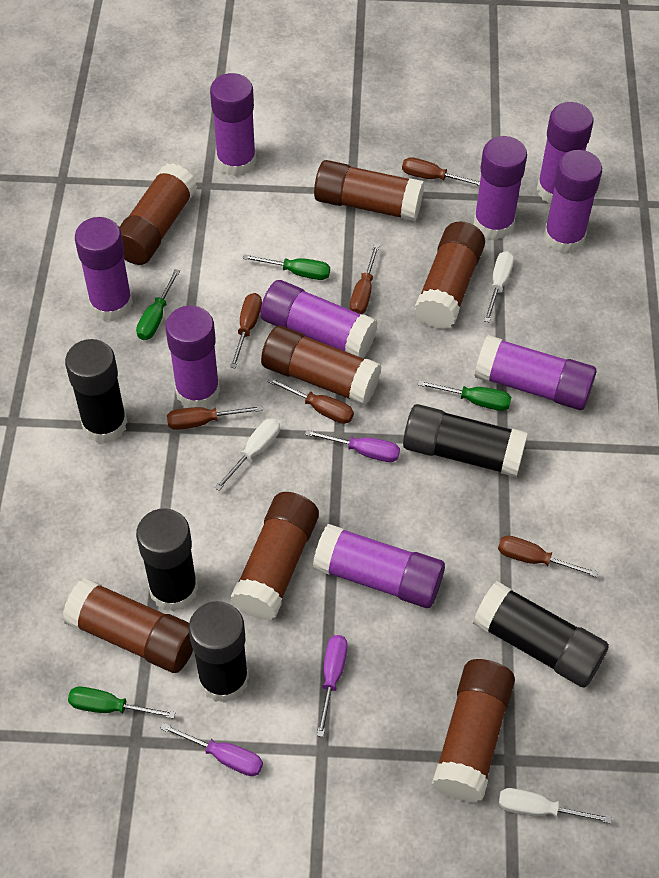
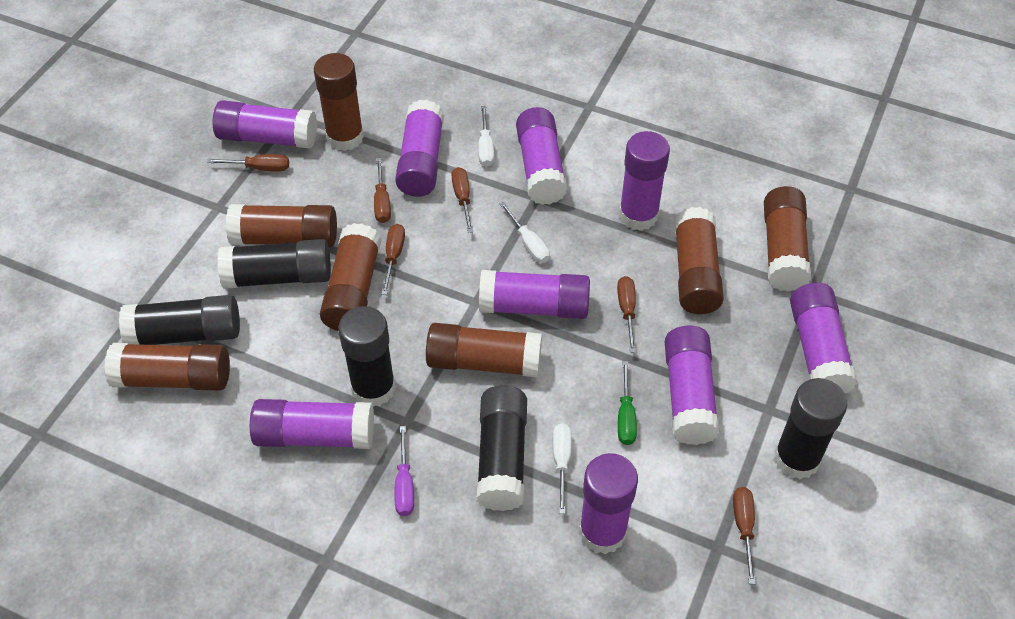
green screwdriver: 4 -> 1
purple screwdriver: 3 -> 1

